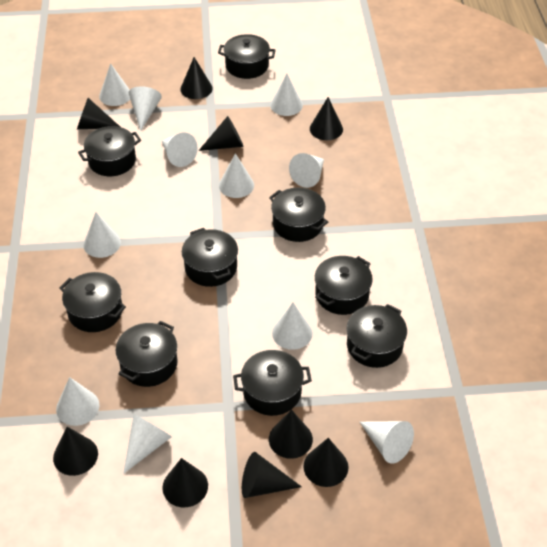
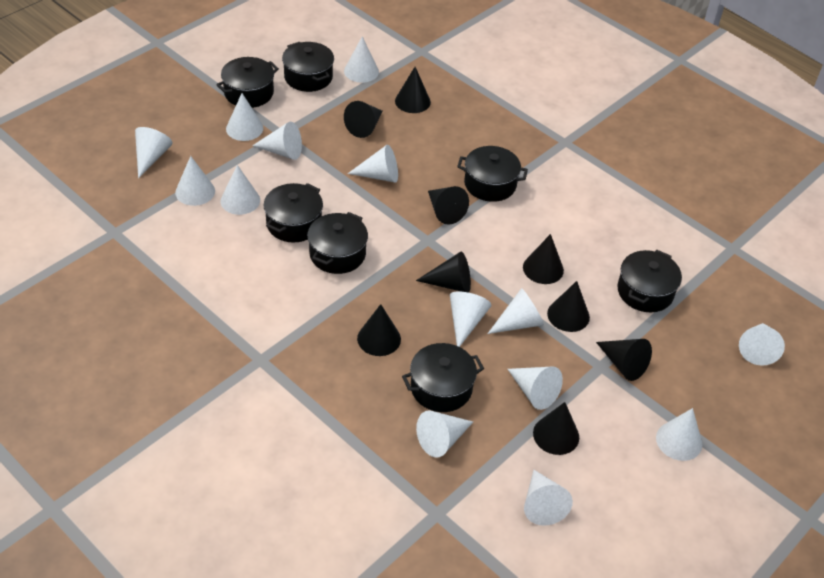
black pot: 9 -> 7
white cone: 11 -> 14

